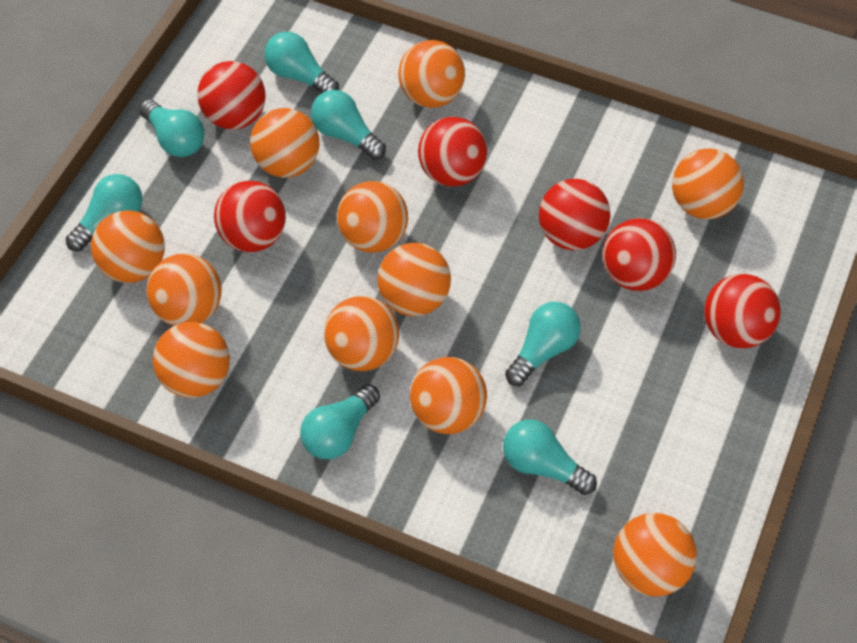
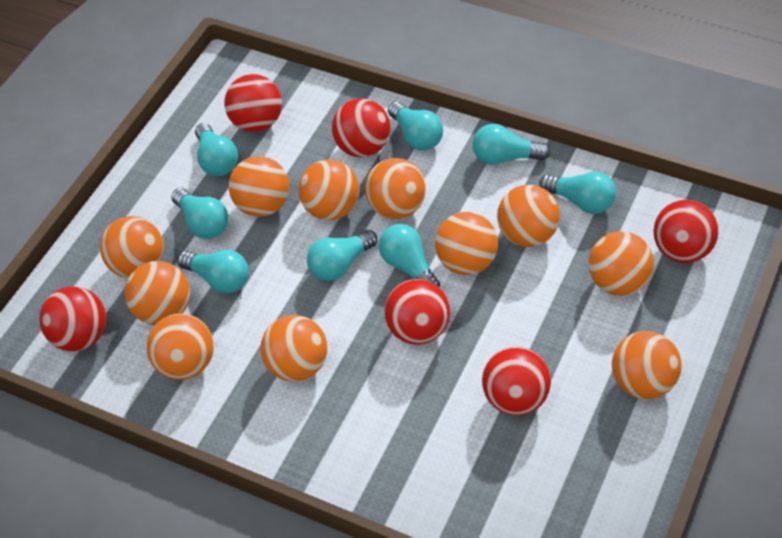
turquoise light bulb: 7 -> 8

